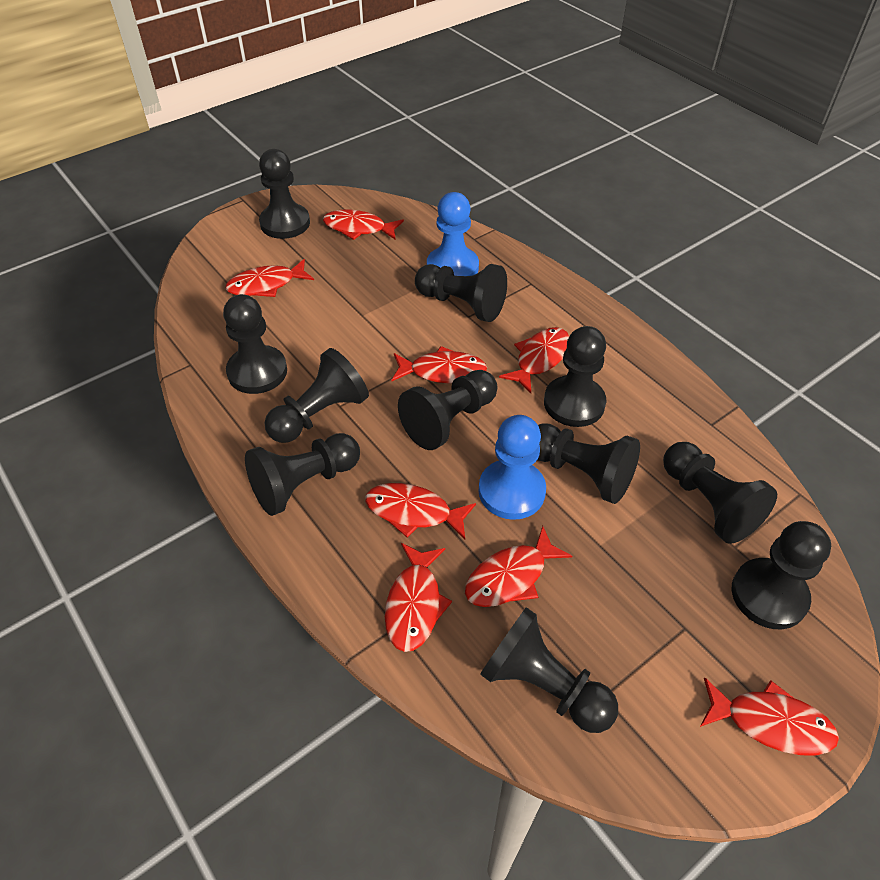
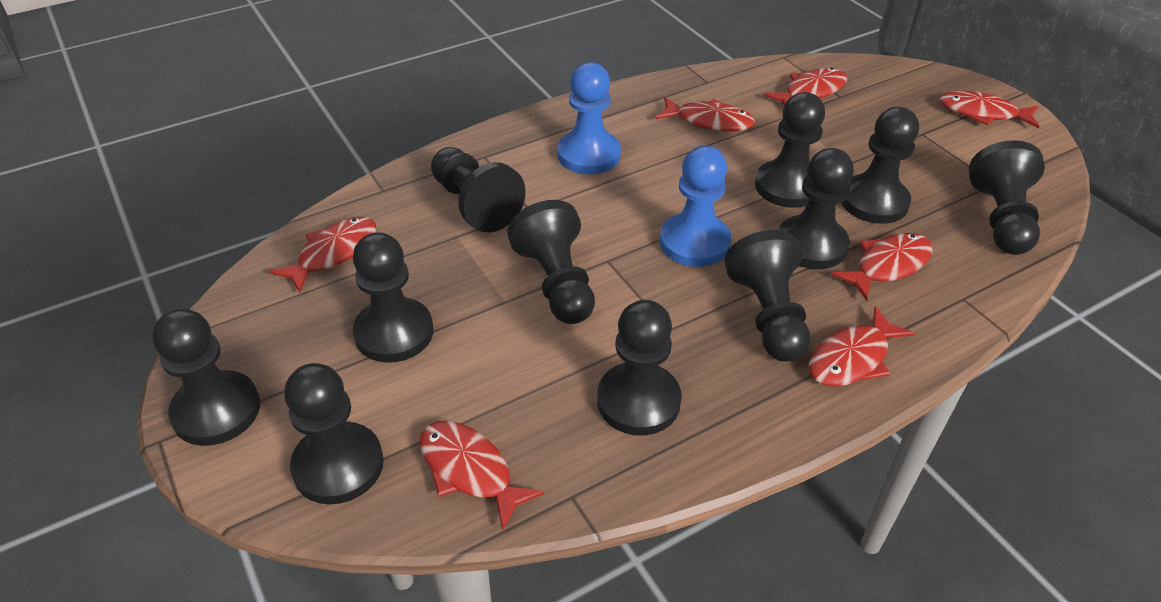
red fish: 8 -> 7

